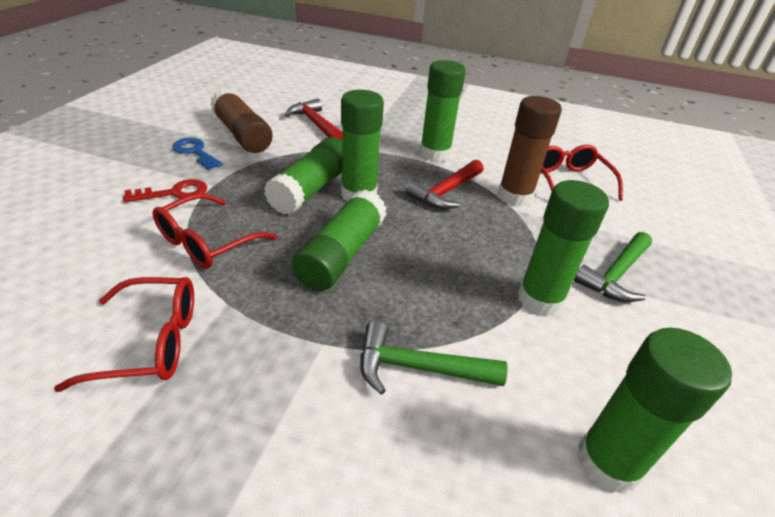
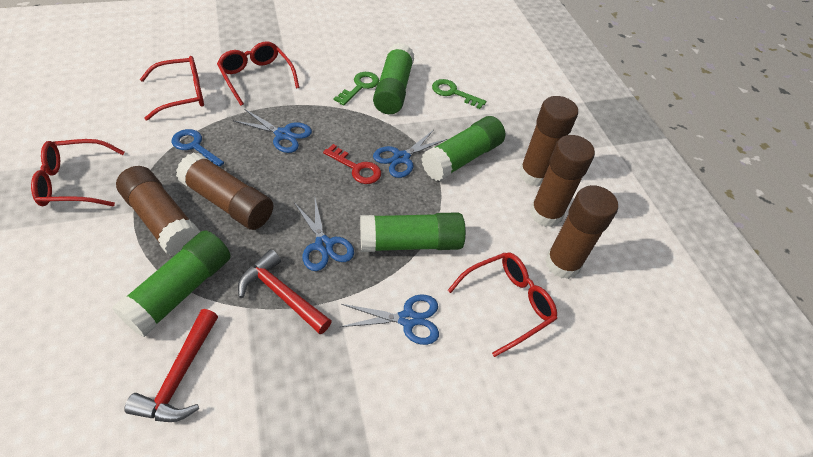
blue scissors: 0 -> 4
brown glue stick: 2 -> 5
green glue stick: 6 -> 4
green hammer: 2 -> 0
green key: 0 -> 2
red glasses: 3 -> 4

